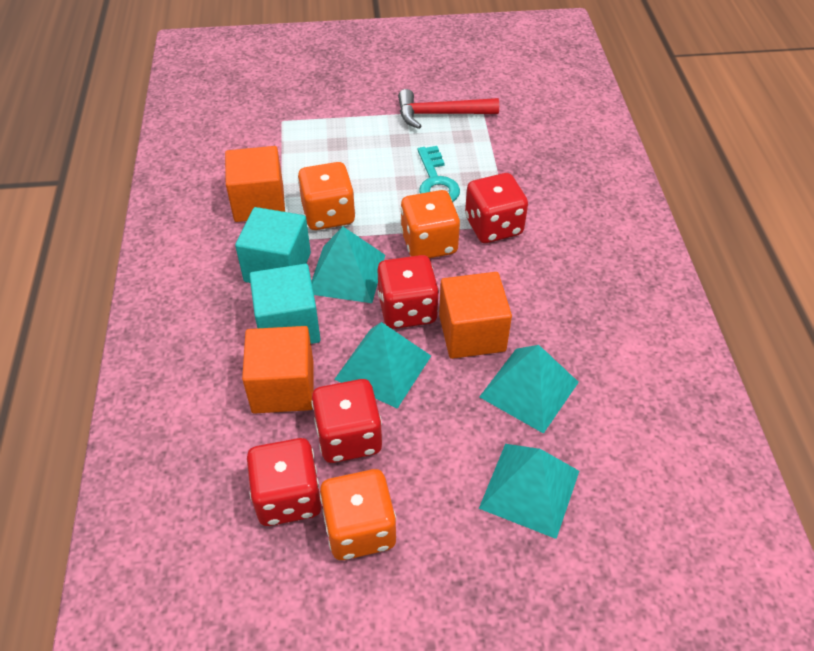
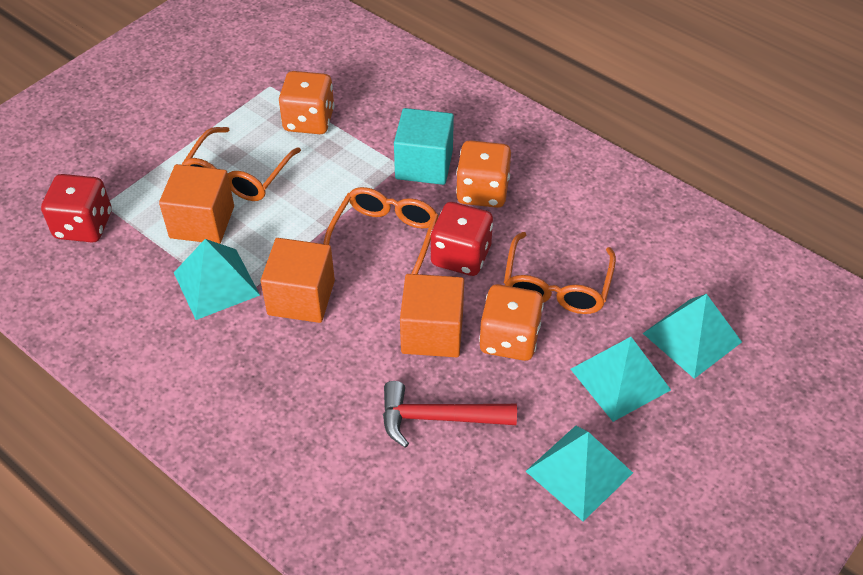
orange glasses: 0 -> 3
red dice: 4 -> 2
turquoise cube: 2 -> 1
turquoise key: 1 -> 0

